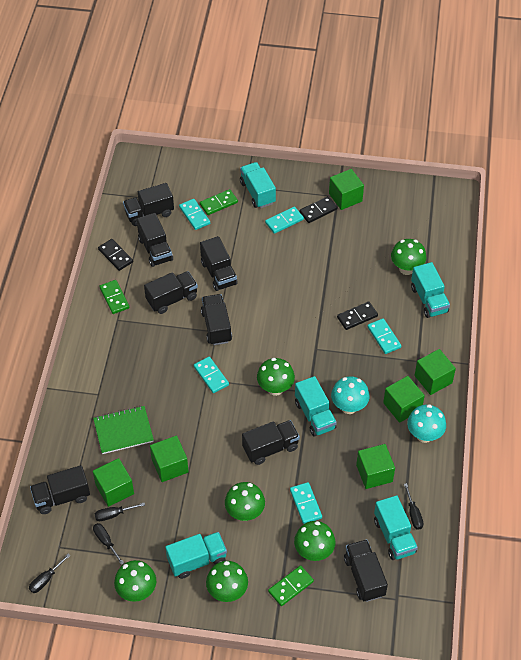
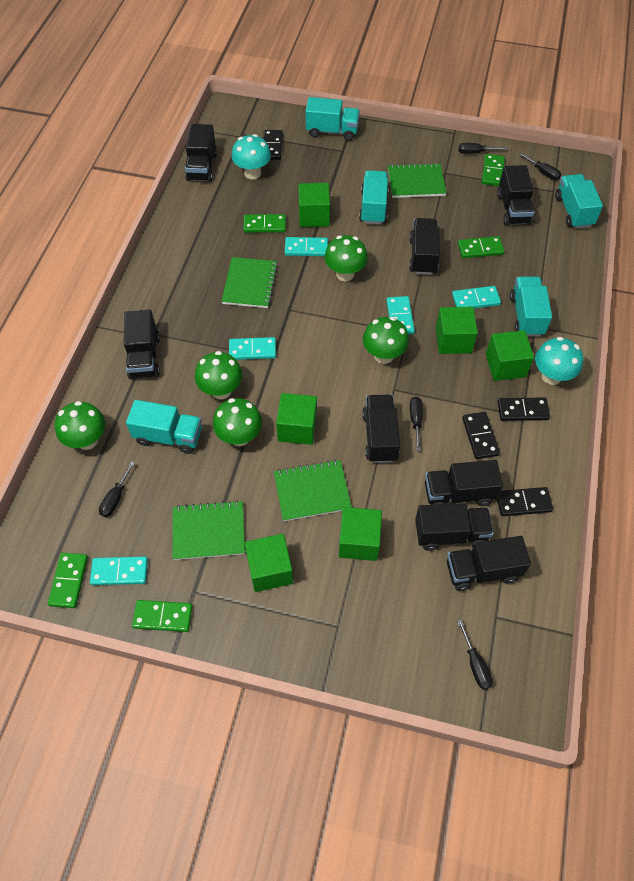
black domino: 3 -> 4
black screwdriver: 4 -> 5
green domino: 3 -> 5
green mushroom: 6 -> 5
green notebook: 1 -> 4

